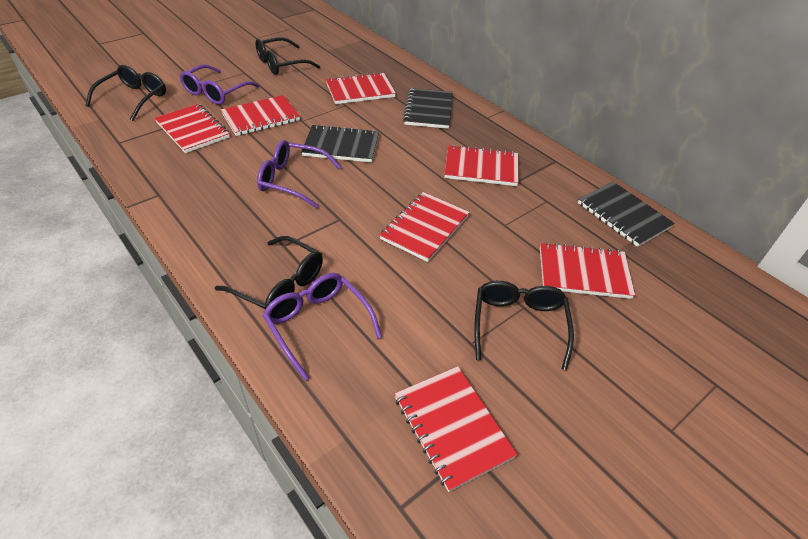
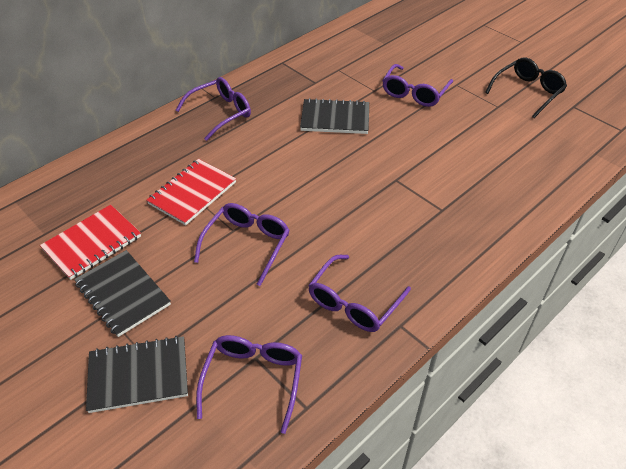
black glasses: 4 -> 1
purple glasses: 3 -> 5
red notebook: 7 -> 2

